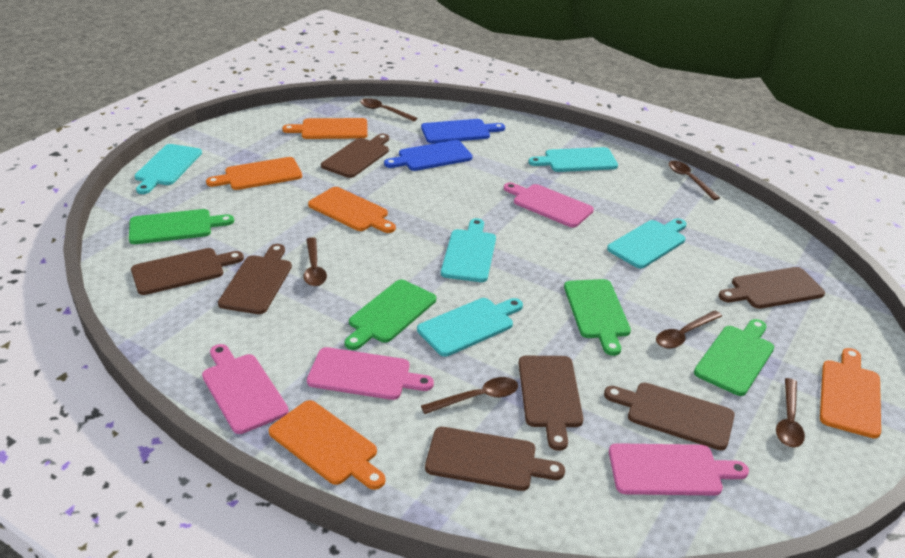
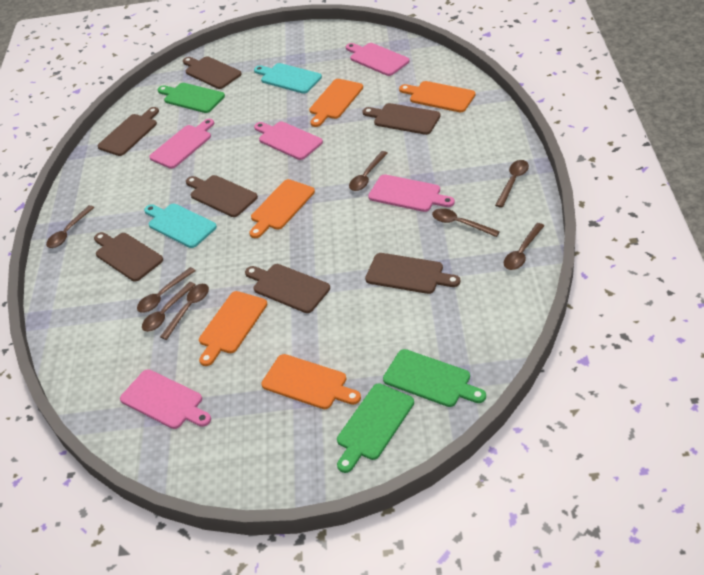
blue cutting board: 2 -> 0
brown spoon: 6 -> 8
green cutting board: 4 -> 3
pink cutting board: 4 -> 5
turquoise cutting board: 5 -> 2

